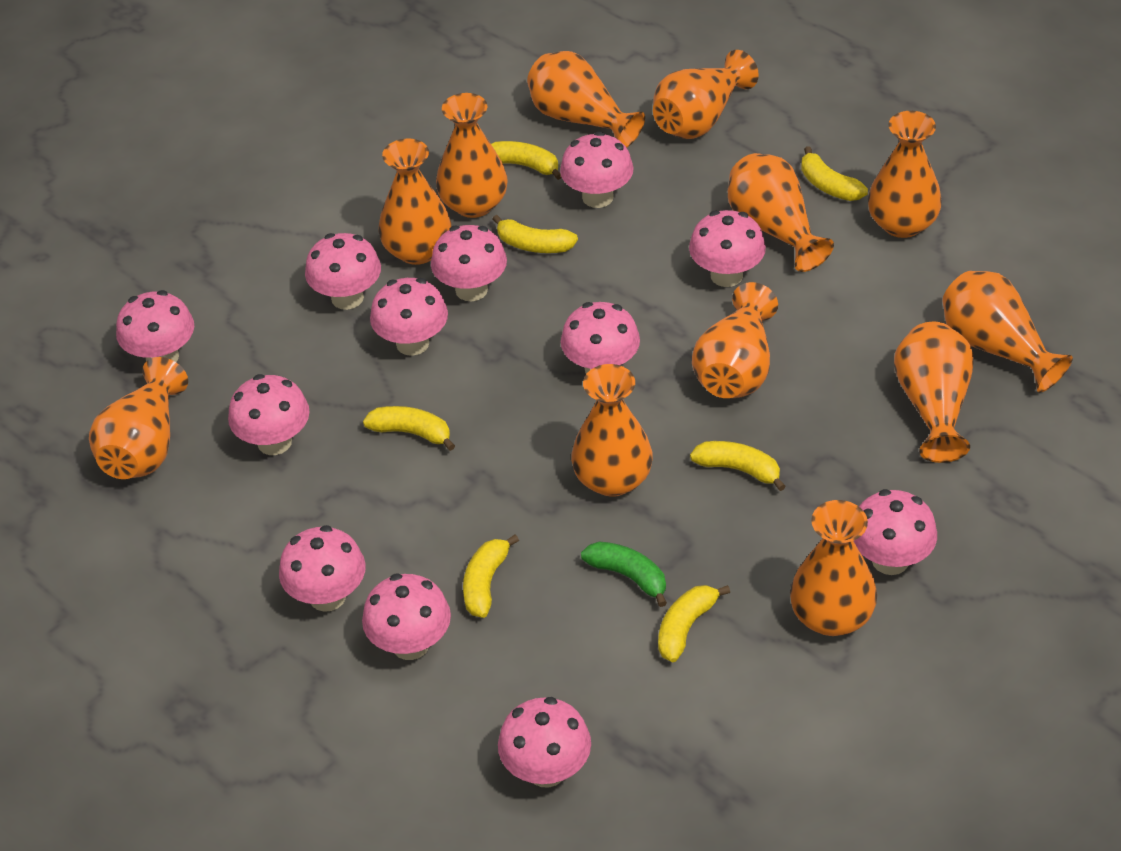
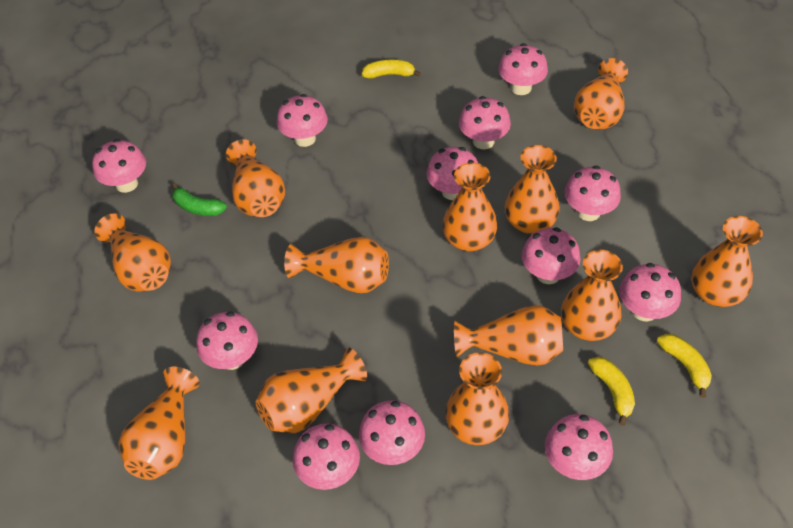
yellow banana: 7 -> 3

